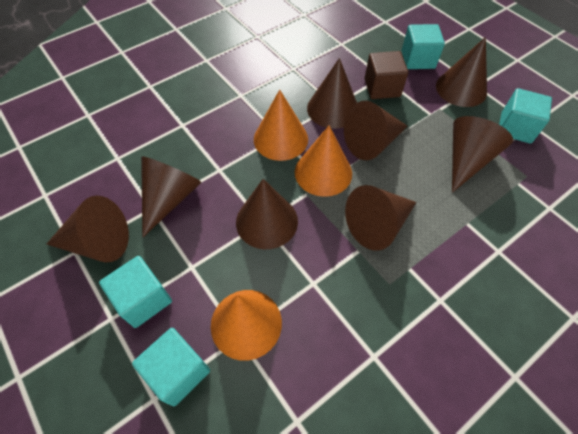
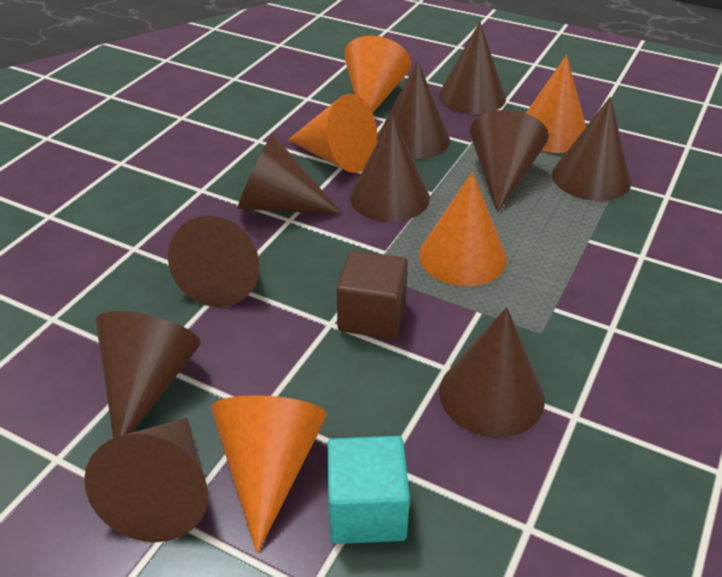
brown cone: 8 -> 10
orange cone: 3 -> 5
turquoise cube: 4 -> 1

